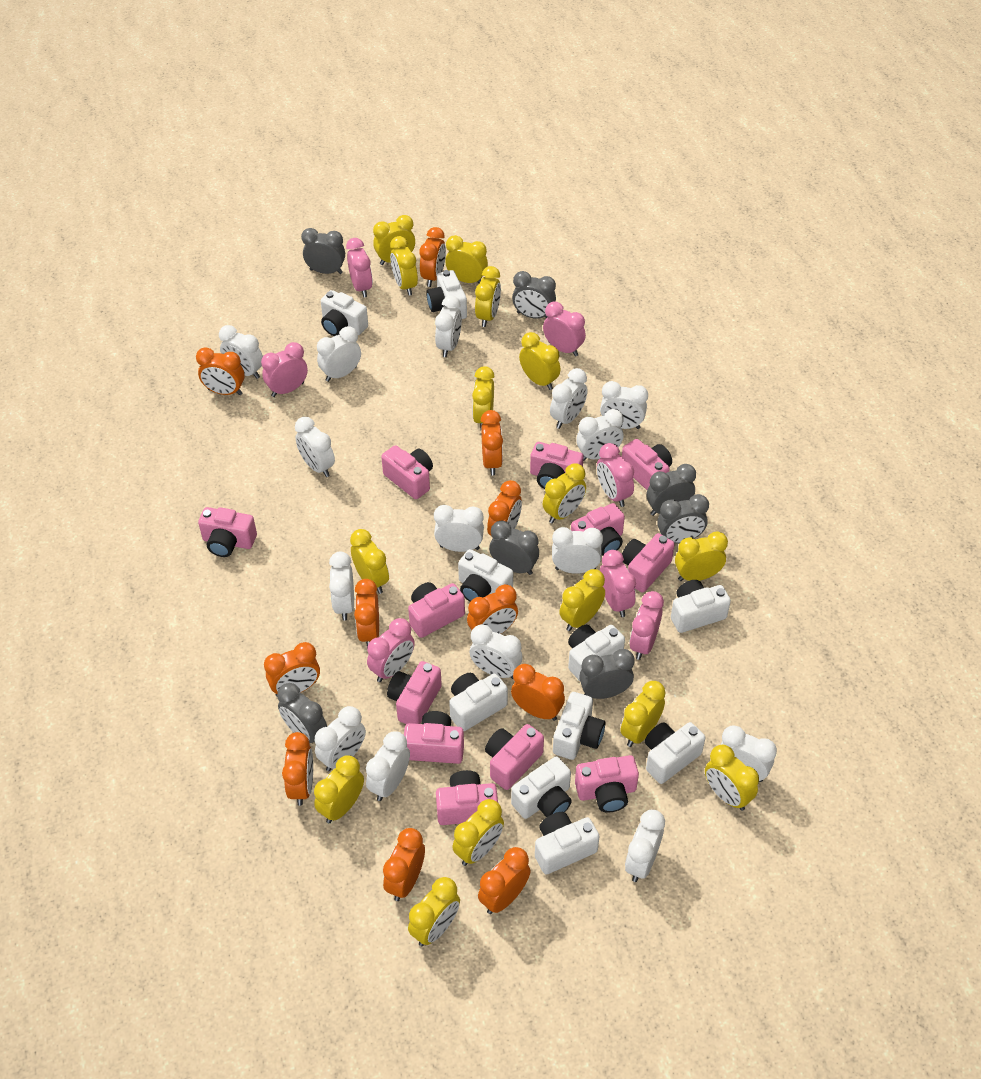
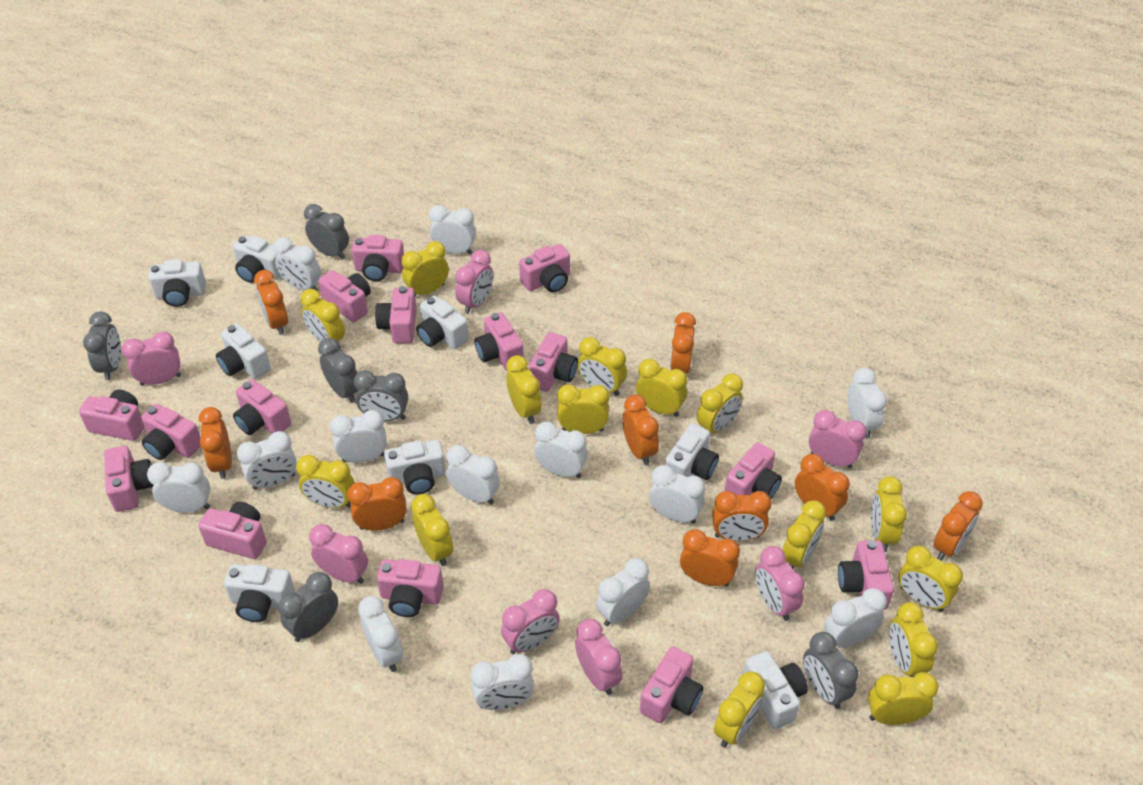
grey clock: 7 -> 6
orange clock: 11 -> 9
pink camera: 12 -> 15
white camera: 10 -> 8
white clock: 15 -> 13

